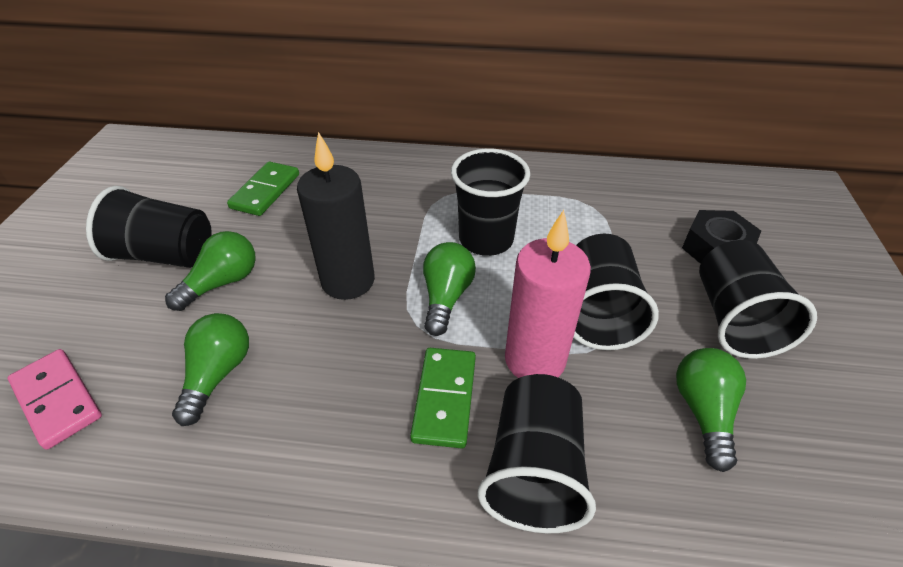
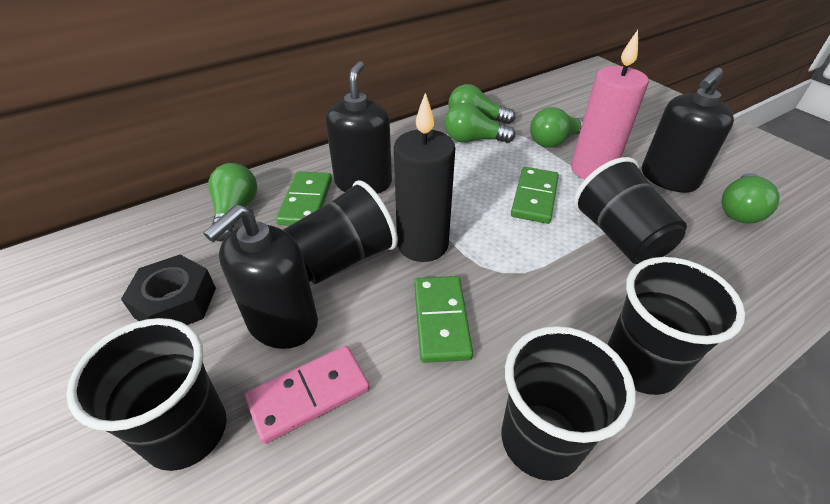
black soap dispenser: 0 -> 3
green domino: 2 -> 3
green light bulb: 4 -> 5

